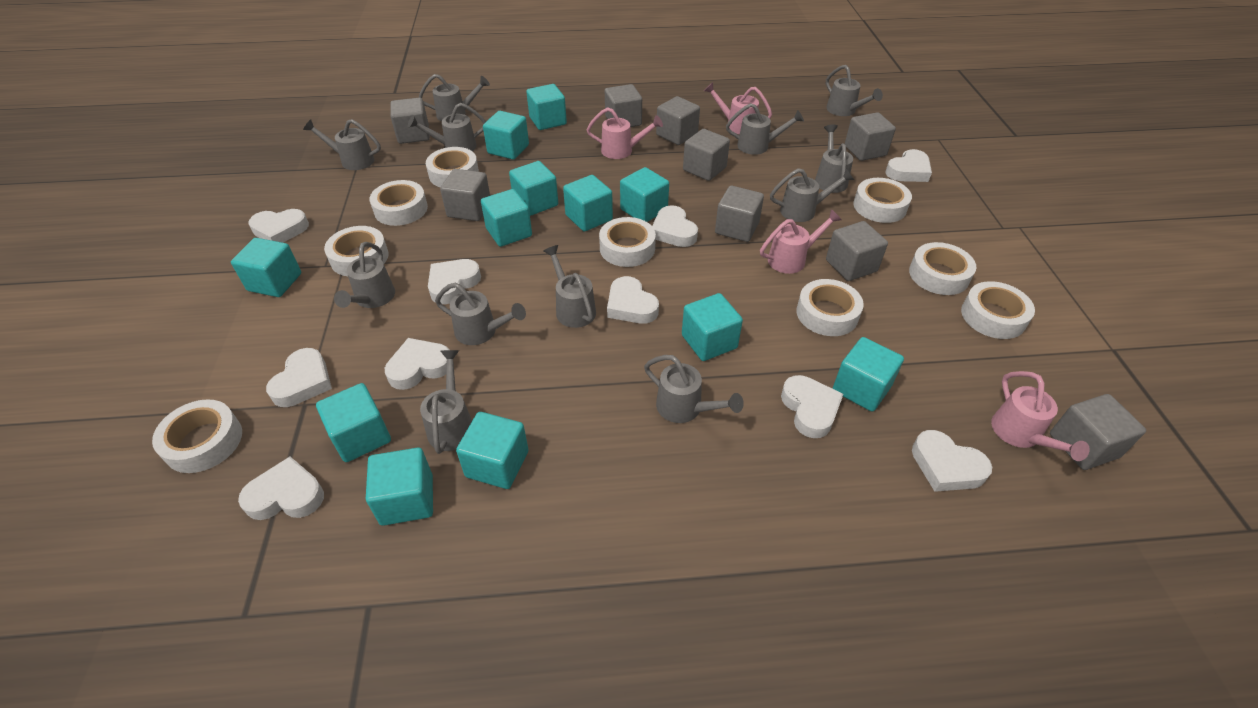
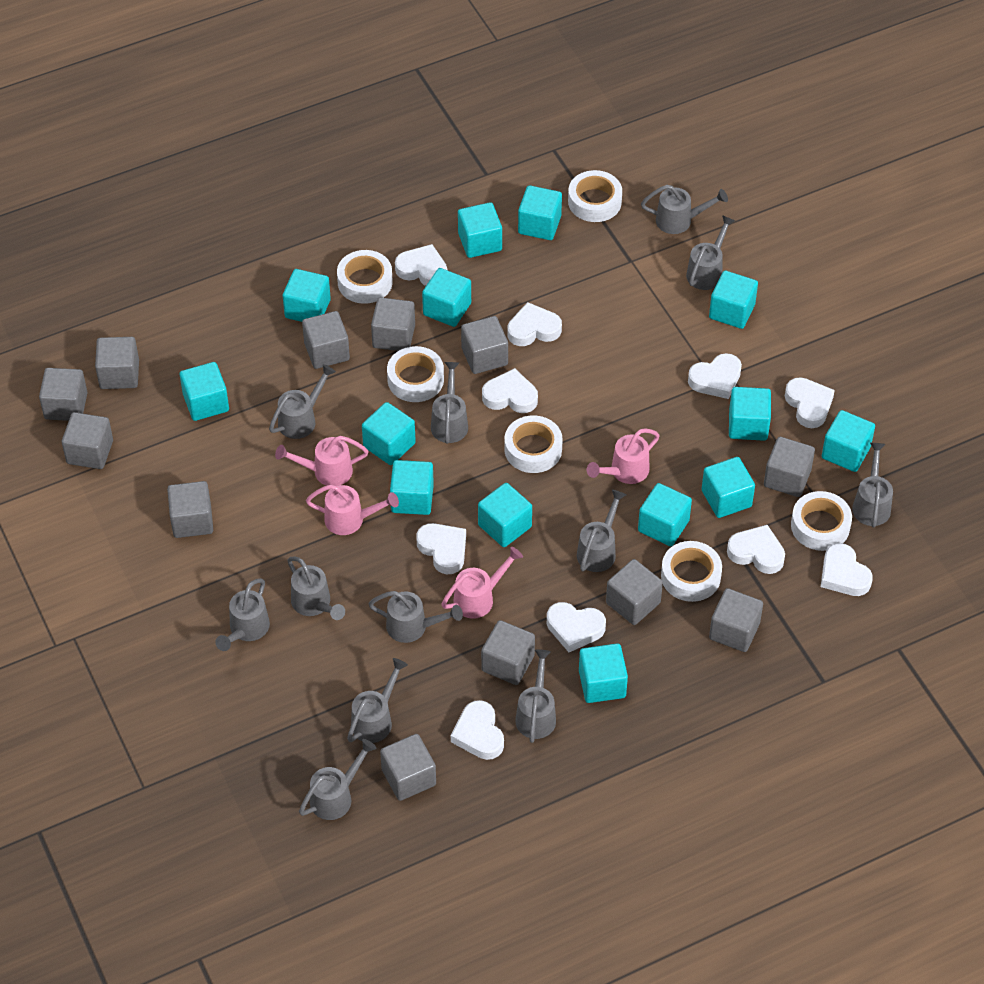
grey cube: 9 -> 12
turquoise cube: 12 -> 14
white tape: 9 -> 6

